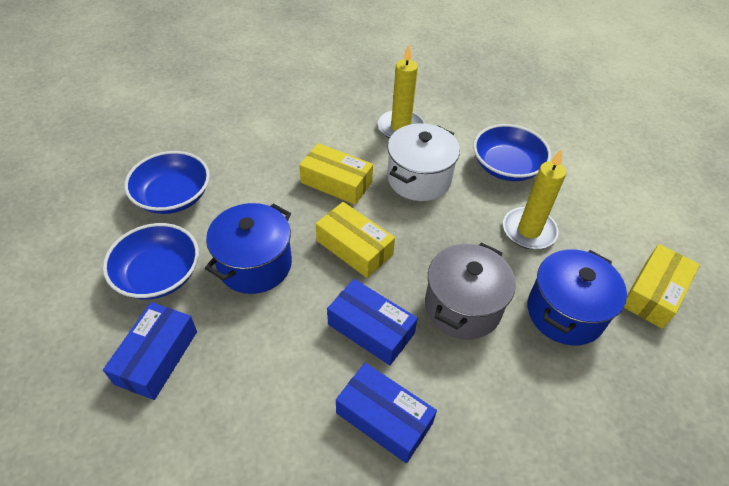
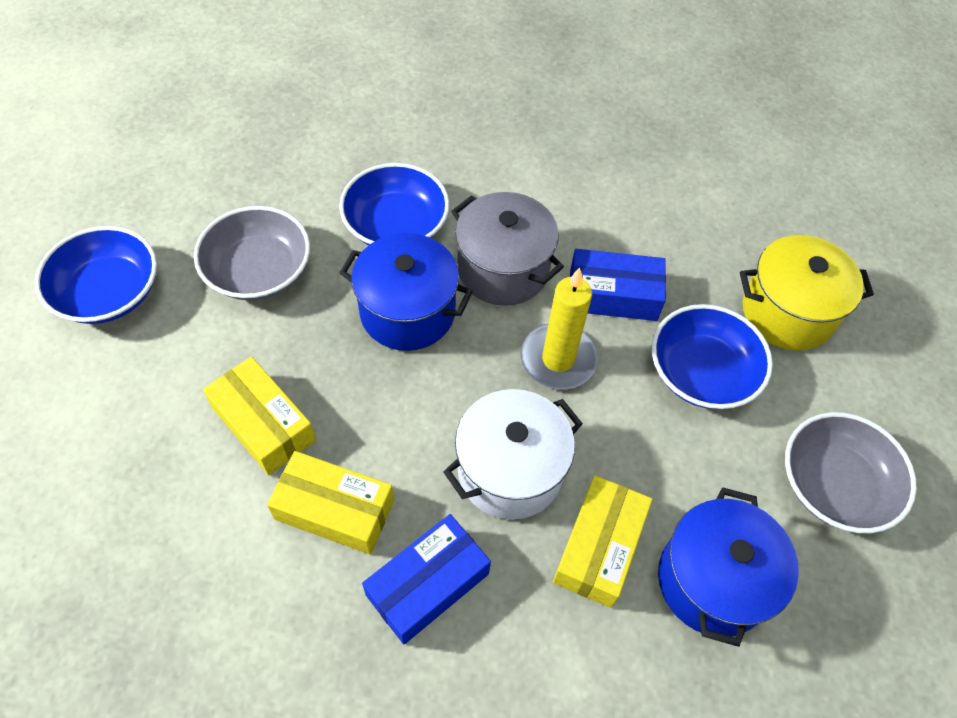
blue box: 3 -> 2
grey bowl: 0 -> 2
yellow candle: 2 -> 1
yellow pot: 0 -> 1

